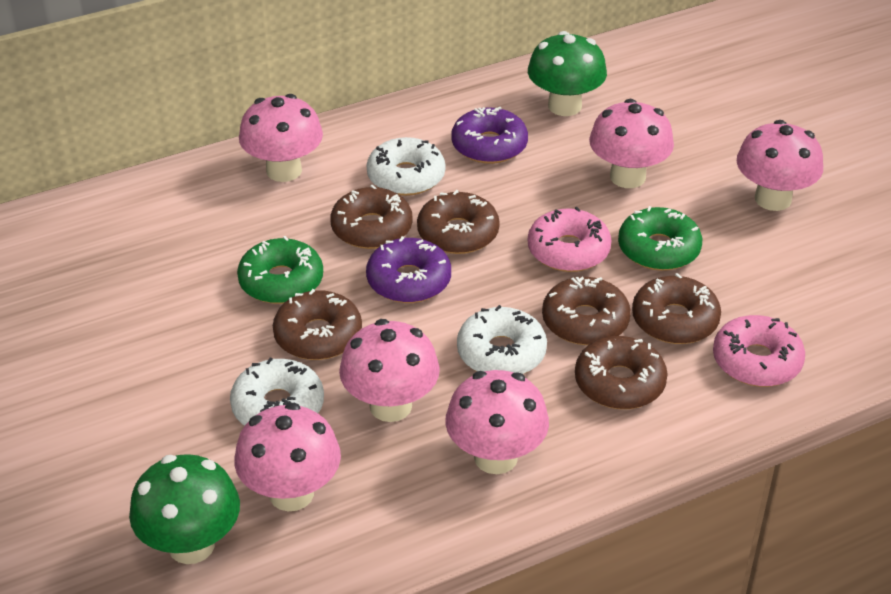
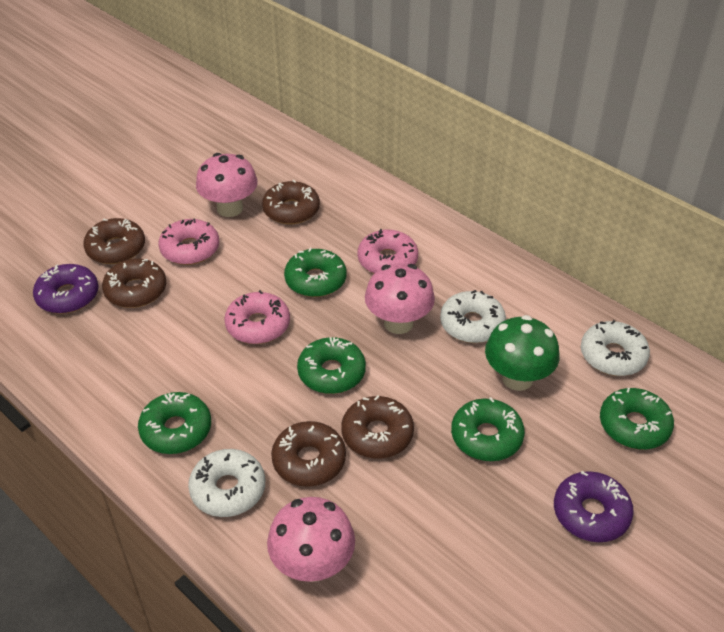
brown donut: 6 -> 5
green donut: 2 -> 5
green mushroom: 2 -> 1
pink donut: 2 -> 3
pink mushroom: 6 -> 3

